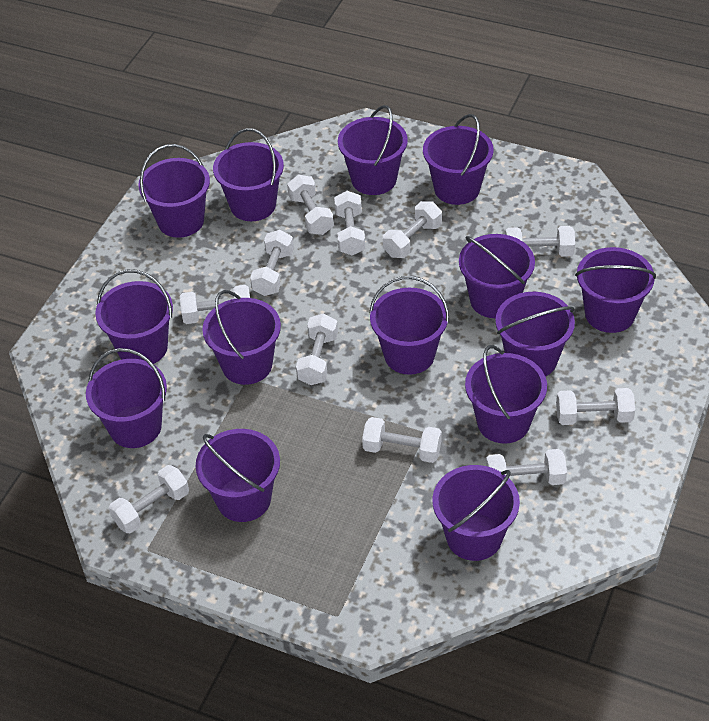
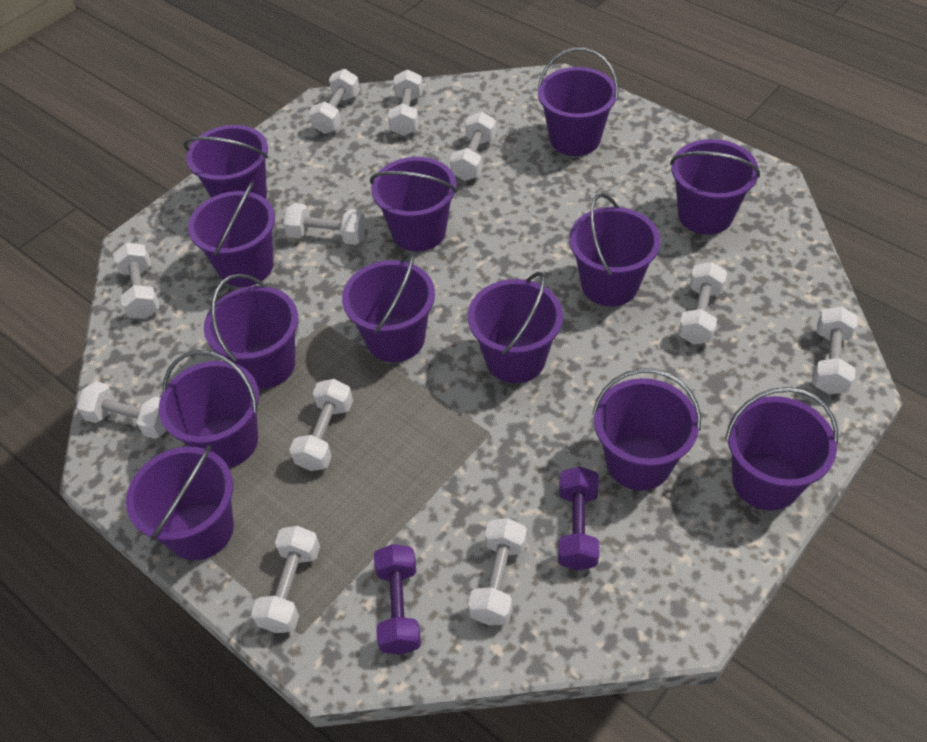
purple bucket: 14 -> 13
purple dumbbell: 0 -> 2

